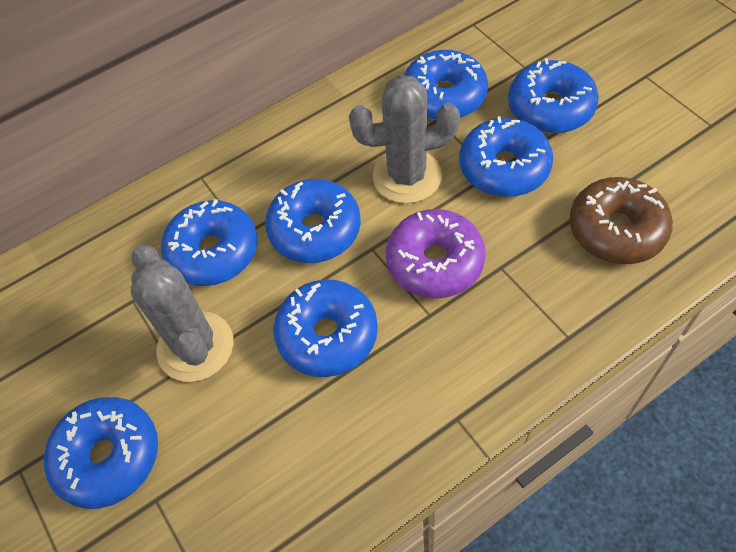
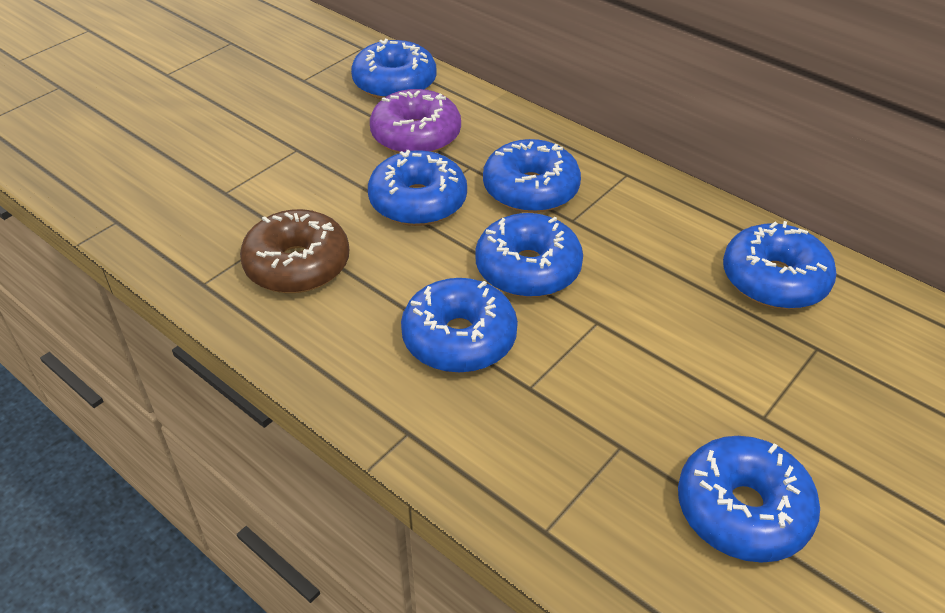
grey cactus: 2 -> 0

